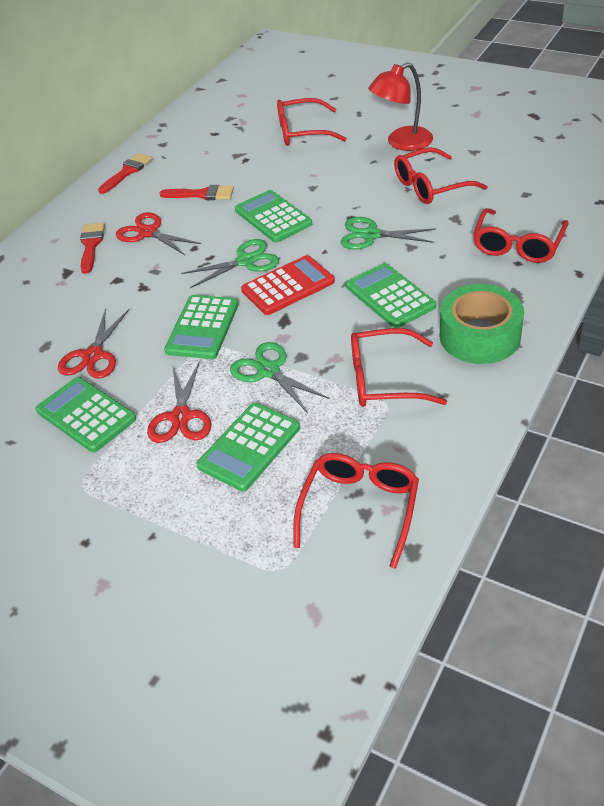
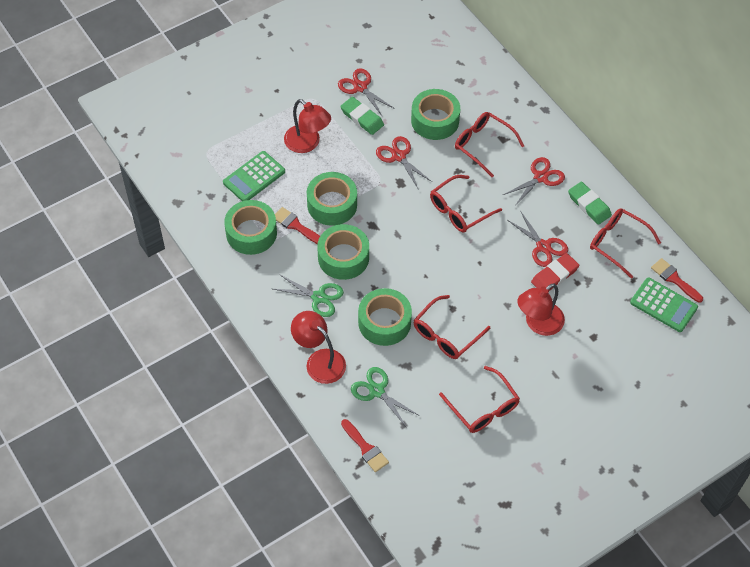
green calculator: 5 -> 2
green eraser: 0 -> 2
green scissors: 3 -> 2
green tape: 1 -> 5
red calculator: 1 -> 0
red eraser: 0 -> 1
red lamp: 1 -> 3
red scissors: 3 -> 4

